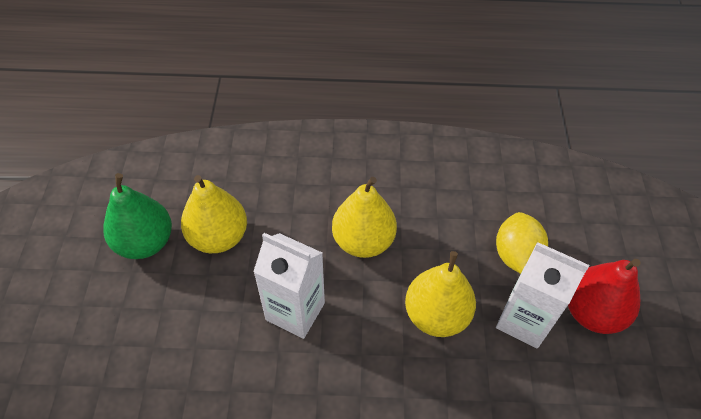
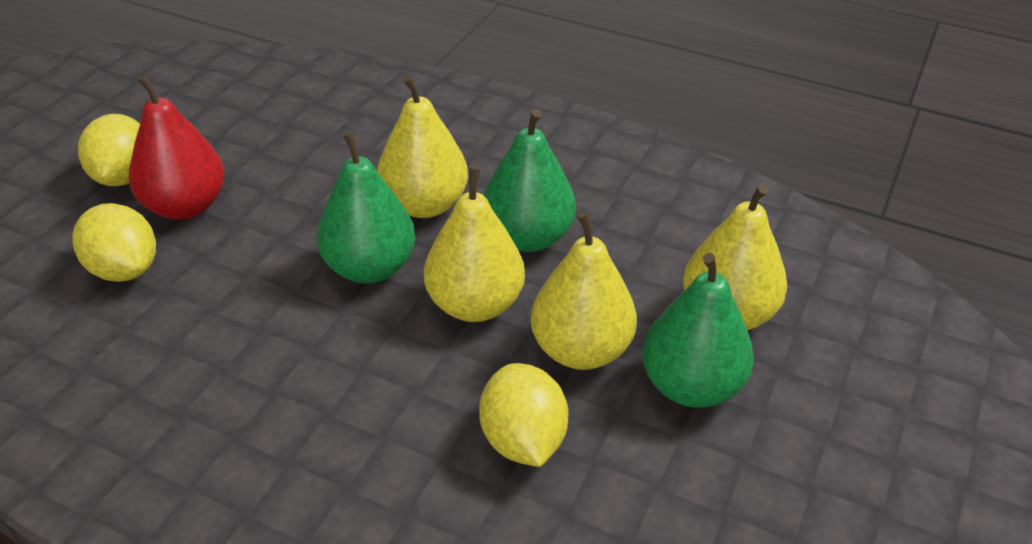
green pear: 1 -> 3
white carton: 2 -> 0
yellow lemon: 1 -> 3
yellow pear: 3 -> 4

